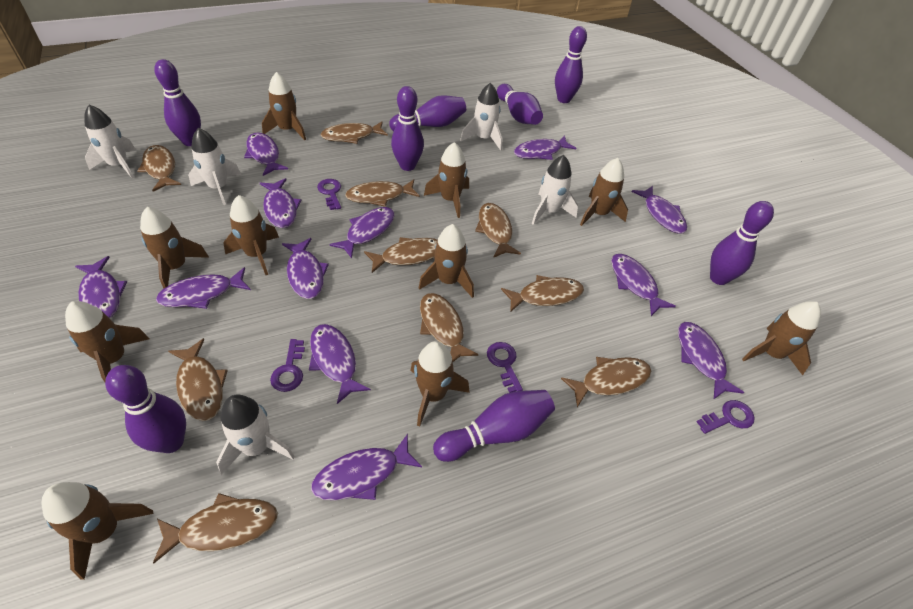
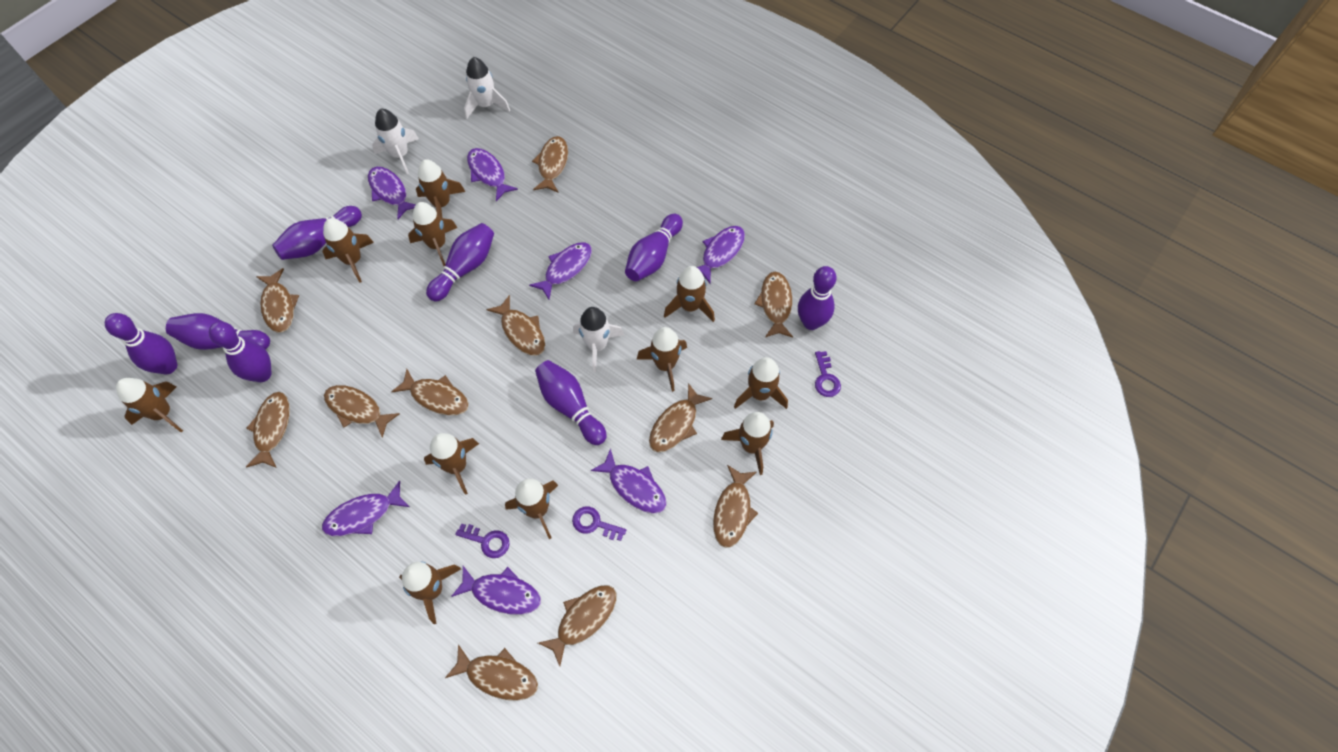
brown fish: 10 -> 11
brown rocket: 10 -> 11
purple fish: 12 -> 7
purple key: 4 -> 3
white rocket: 5 -> 3

